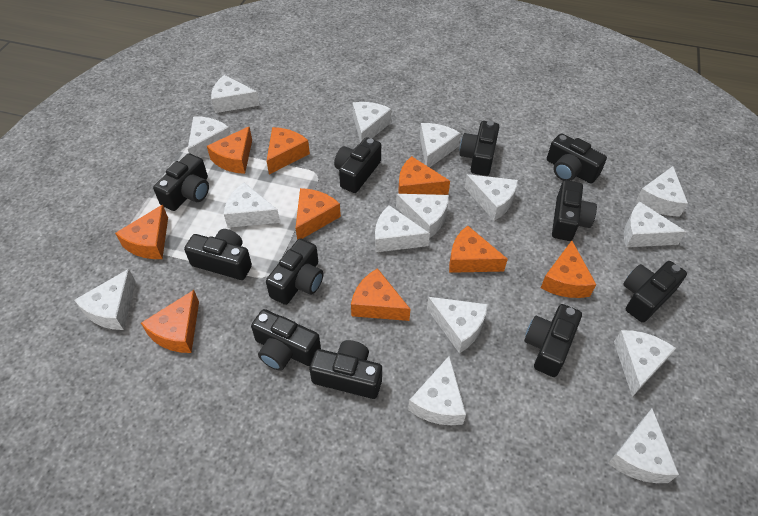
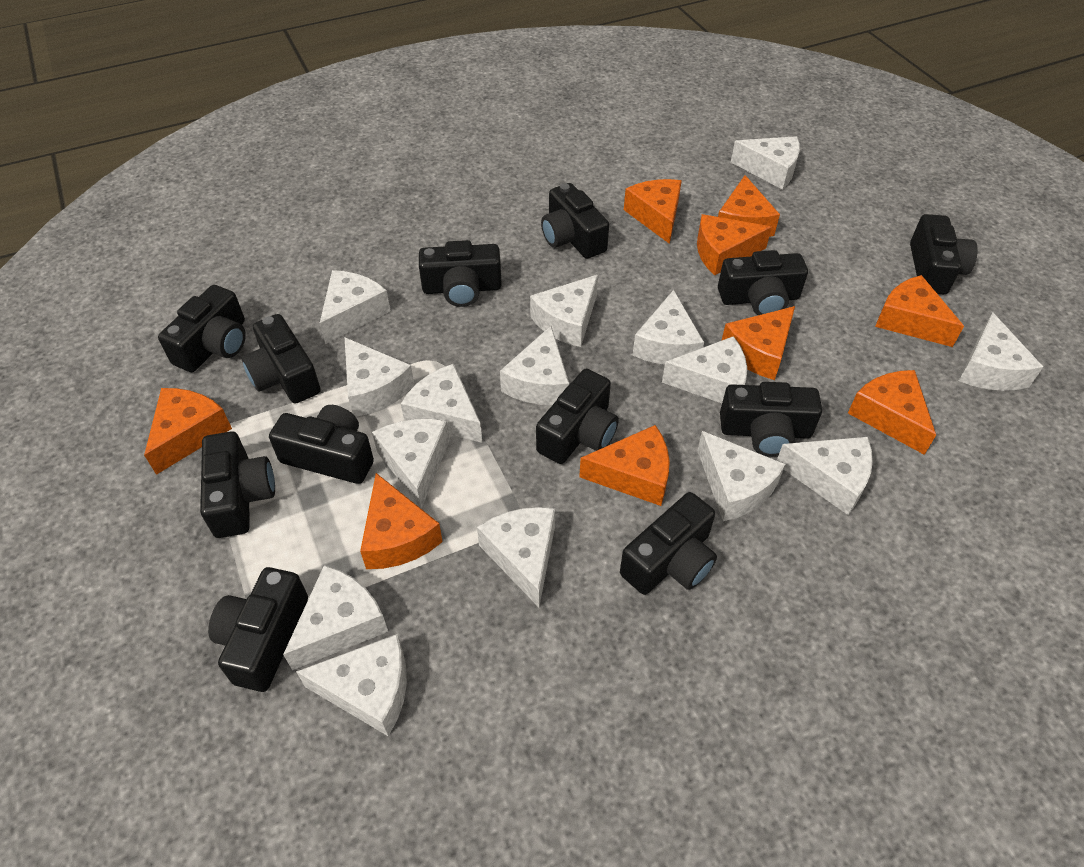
black camera: 11 -> 12

